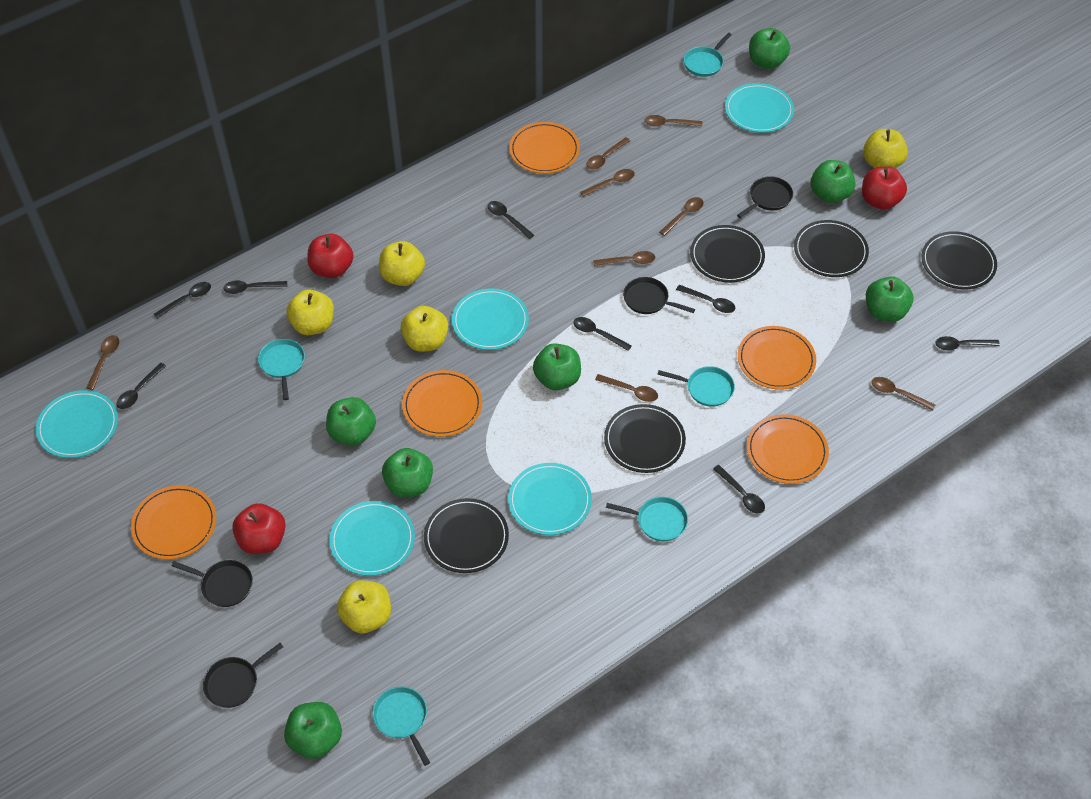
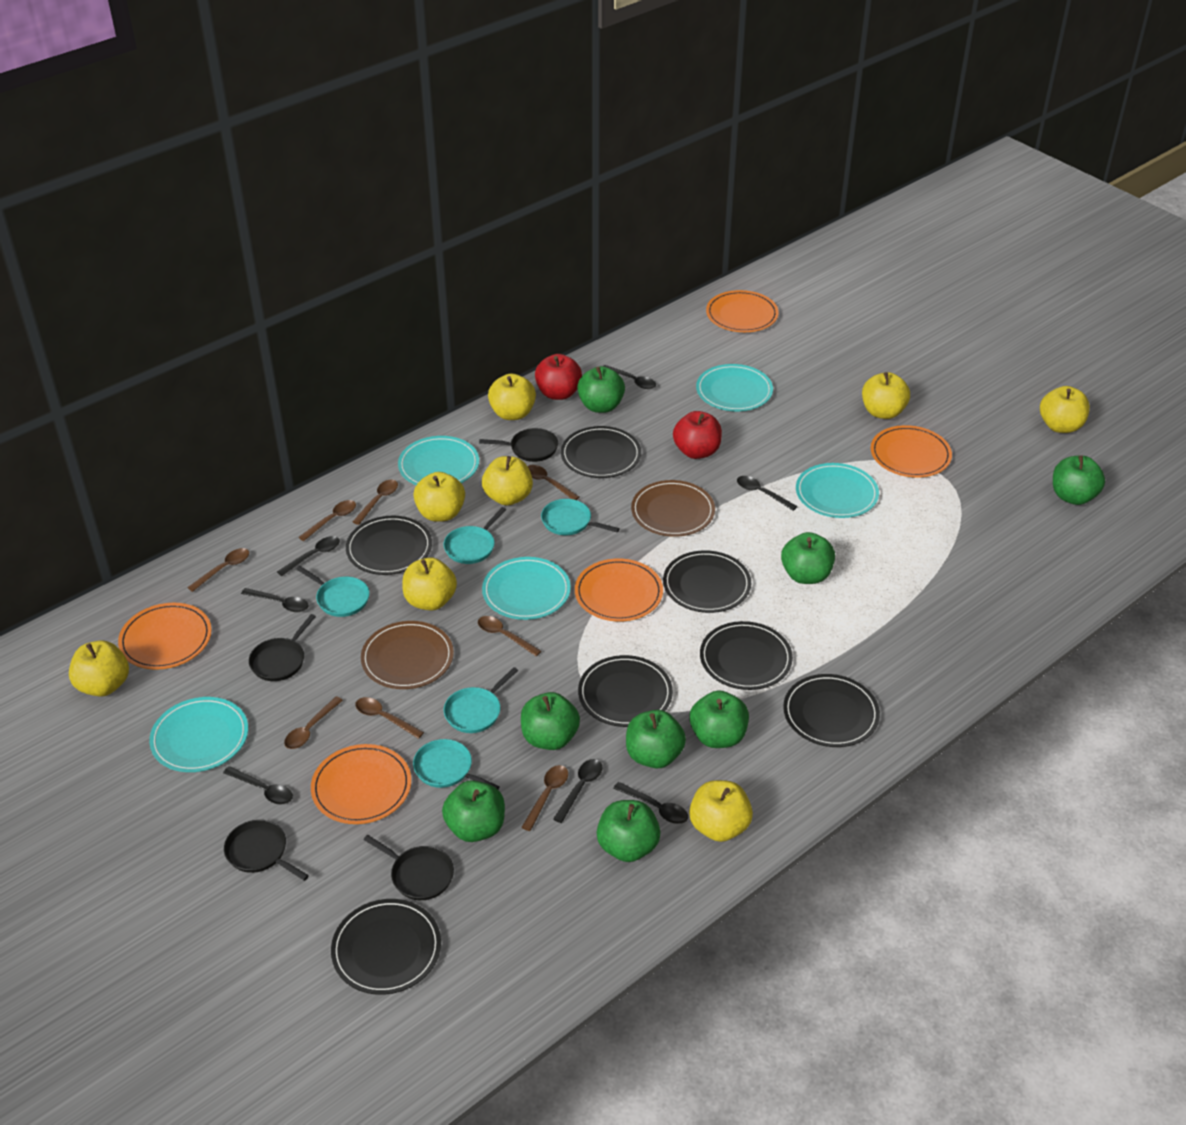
black plate: 5 -> 7
black spoon: 8 -> 7
brown plate: 0 -> 2
green apple: 7 -> 8
red apple: 3 -> 2
yellow apple: 5 -> 8

